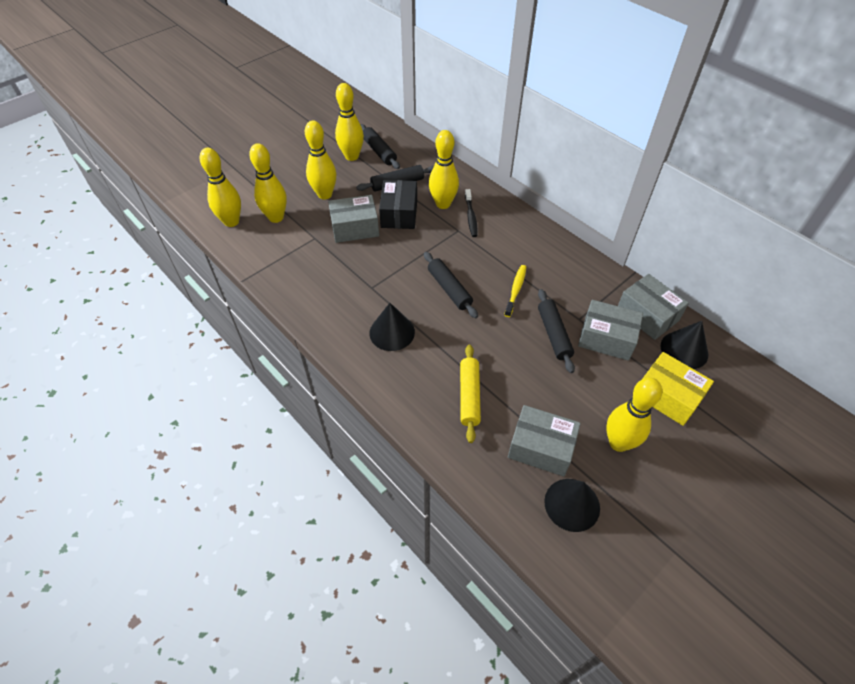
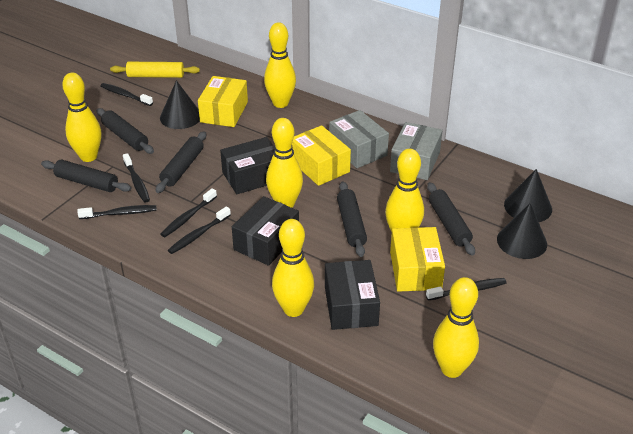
black box: 1 -> 3
black rolling pin: 4 -> 5
black toothbrush: 1 -> 6
grey box: 4 -> 2
yellow box: 1 -> 3
yellow toothbrush: 1 -> 0

